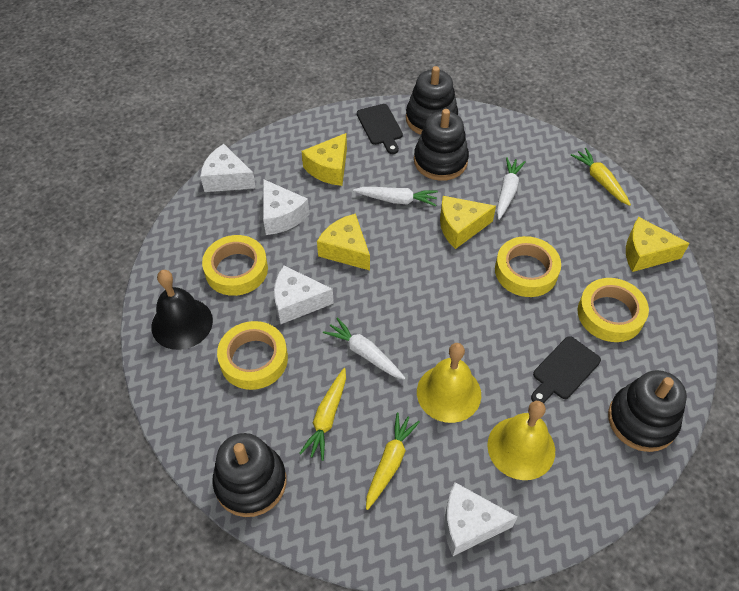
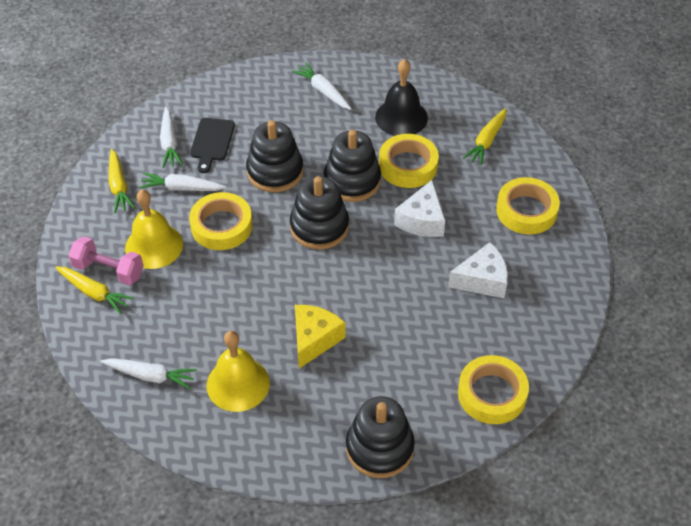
black cutting board: 2 -> 1
pink dumbbell: 0 -> 1
white carrot: 3 -> 4
white cheese: 4 -> 2
yellow cheese: 4 -> 1

